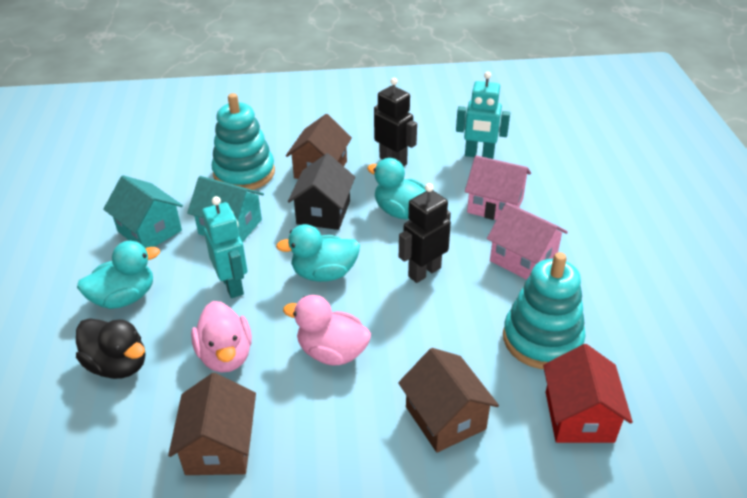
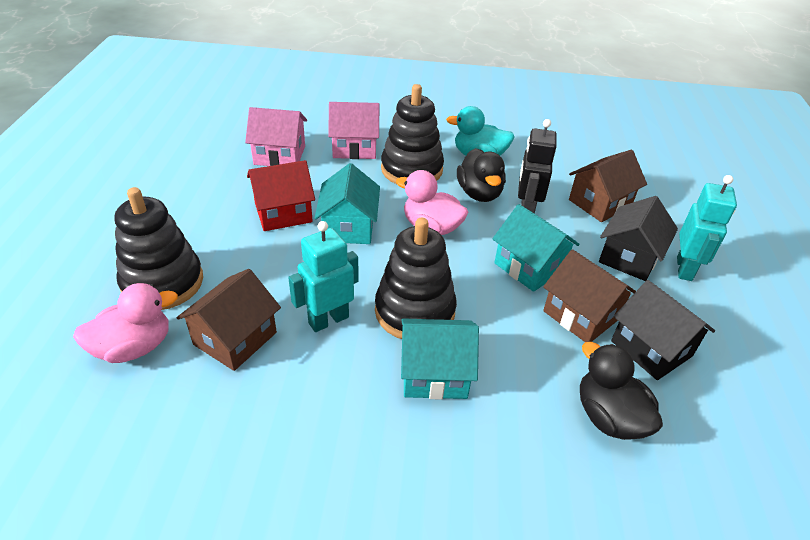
black duck: 1 -> 2
black house: 1 -> 2
black robot: 2 -> 1
black stacking toy: 0 -> 3
turquoise duck: 3 -> 1
turquoise house: 2 -> 3
turquoise stacking toy: 2 -> 0

